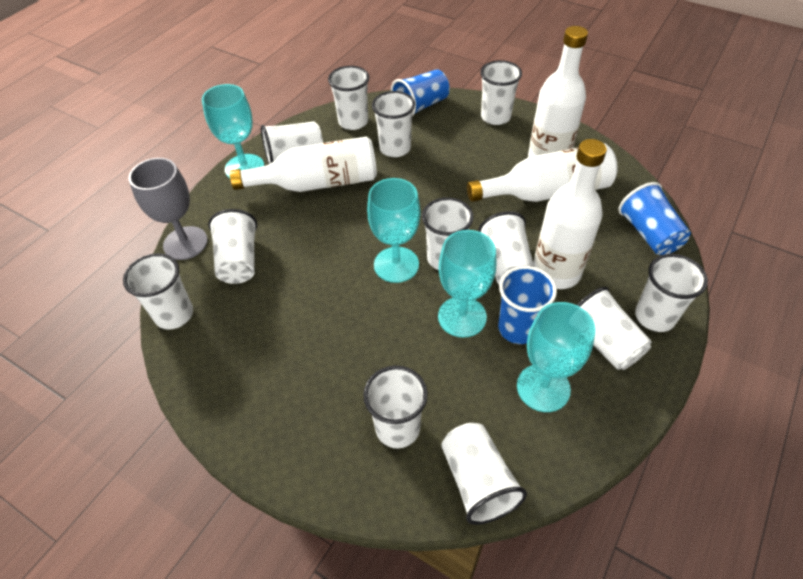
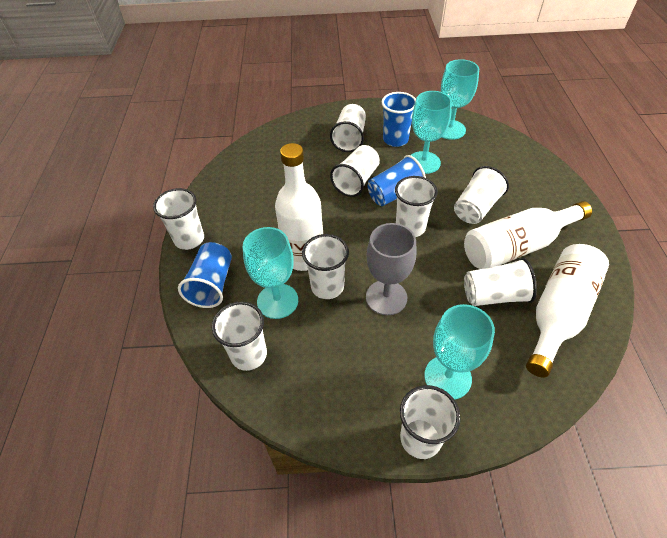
white bottle: 4 -> 3
white cup: 12 -> 9

